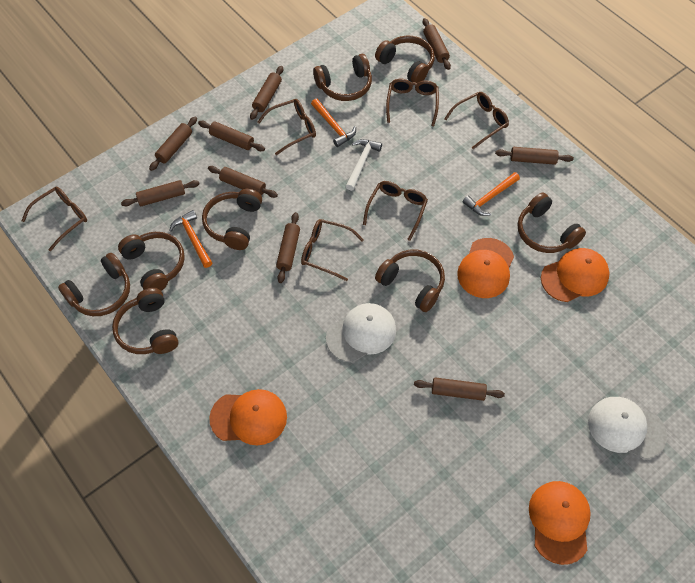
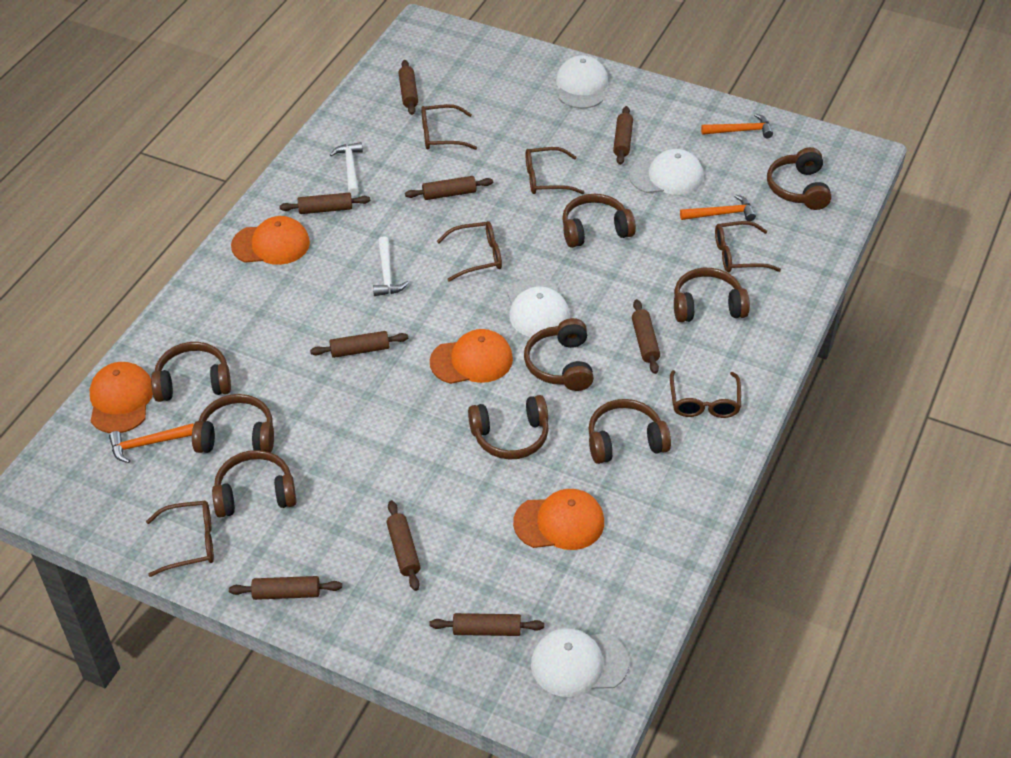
brown headphones: 8 -> 9
white cap: 2 -> 4
white hammer: 1 -> 2

